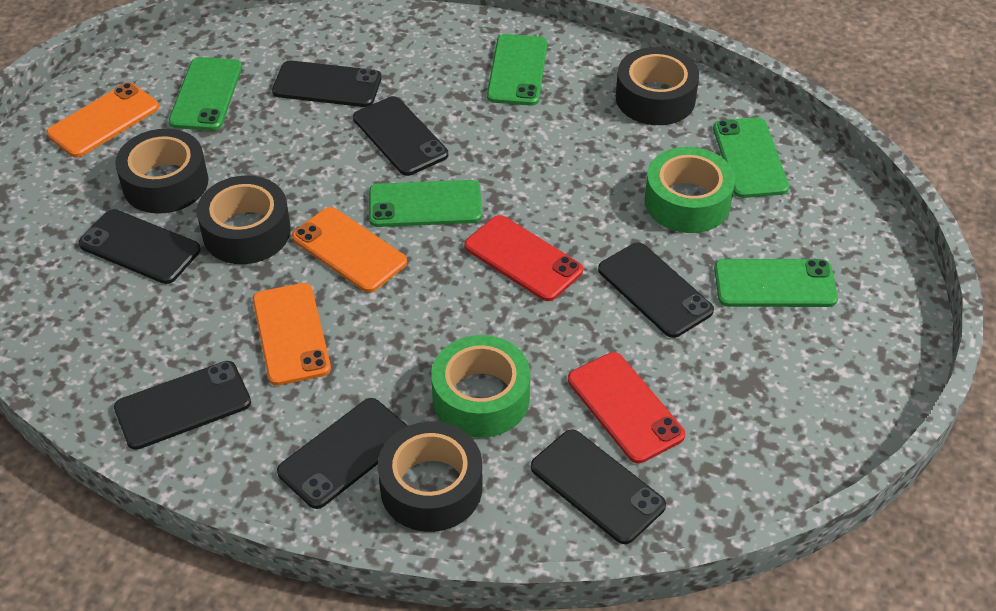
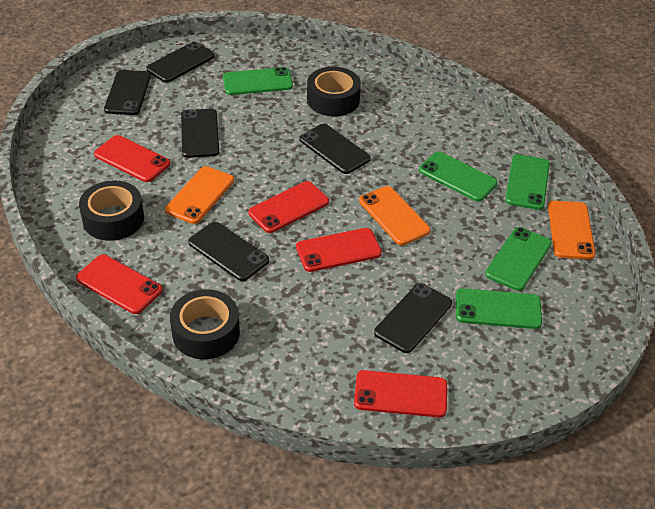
black phone: 7 -> 6
black tape: 4 -> 3
green tape: 2 -> 0
red phone: 2 -> 5

